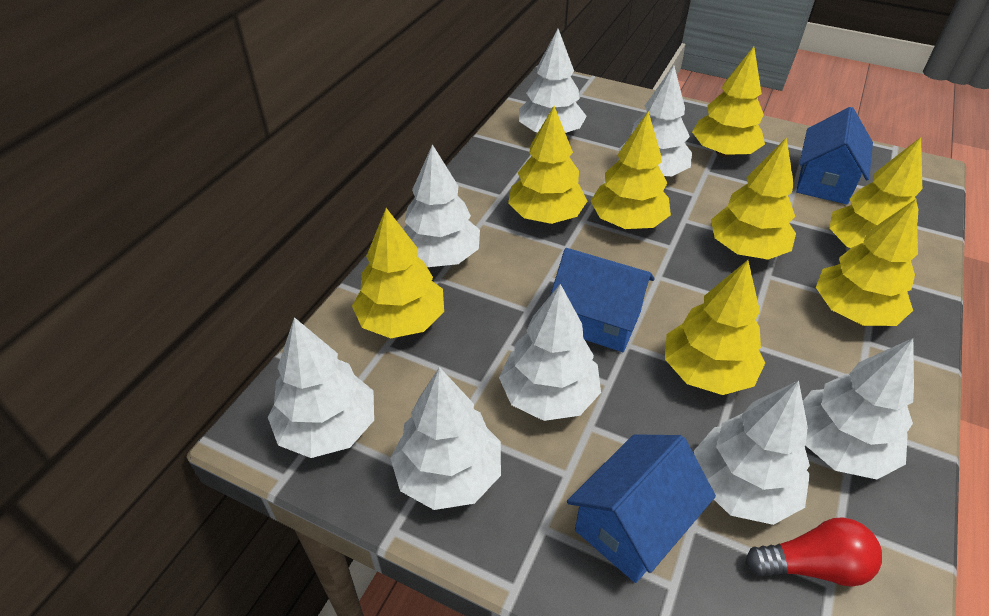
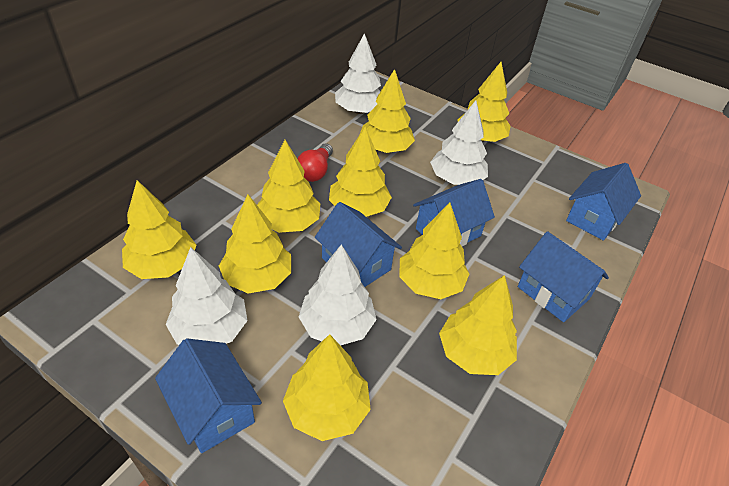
blue house: 3 -> 5
white tree: 8 -> 4
yellow tree: 8 -> 9

